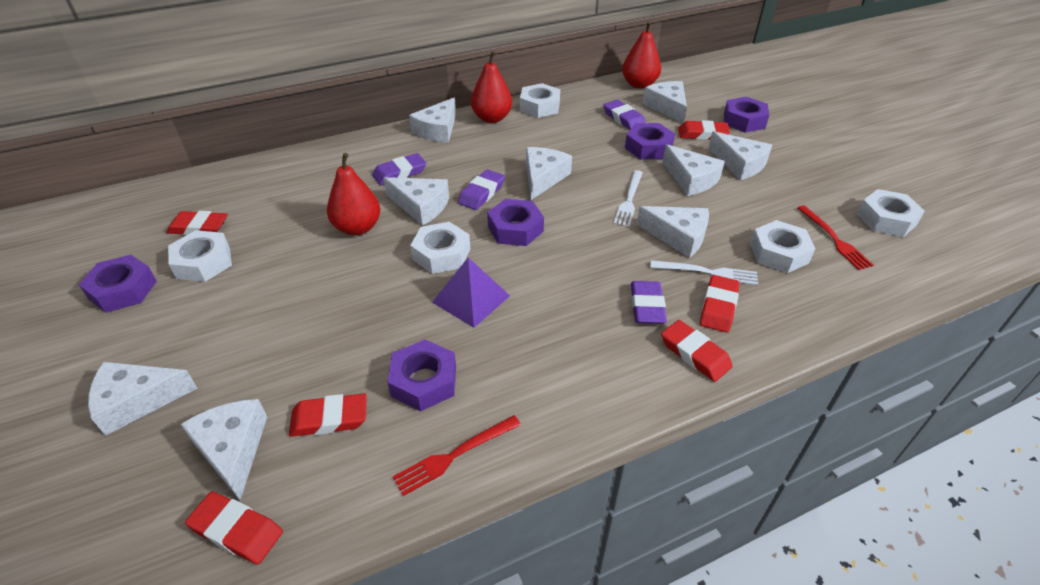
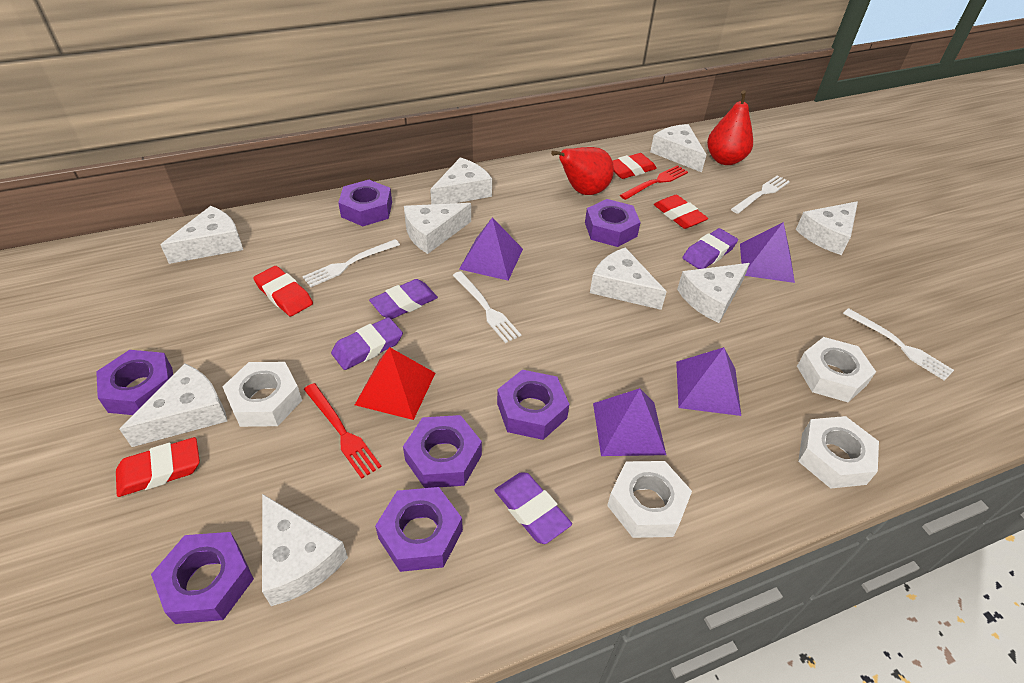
purple nut: 5 -> 7
purple pyramid: 1 -> 4
red eraser: 6 -> 4
red pear: 3 -> 2
red pyramid: 0 -> 1
white fork: 2 -> 4
white nut: 5 -> 4

